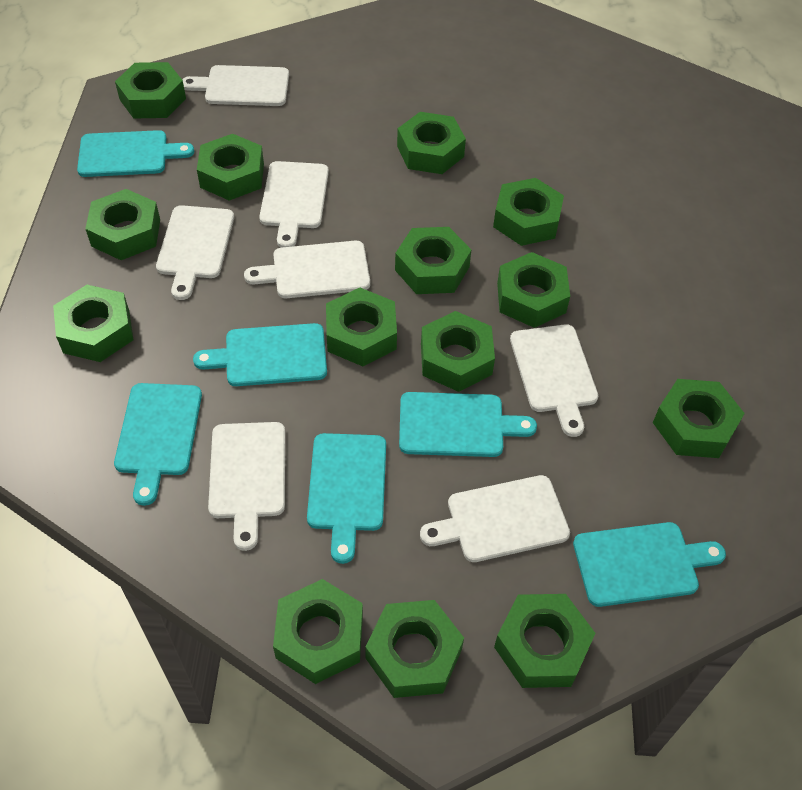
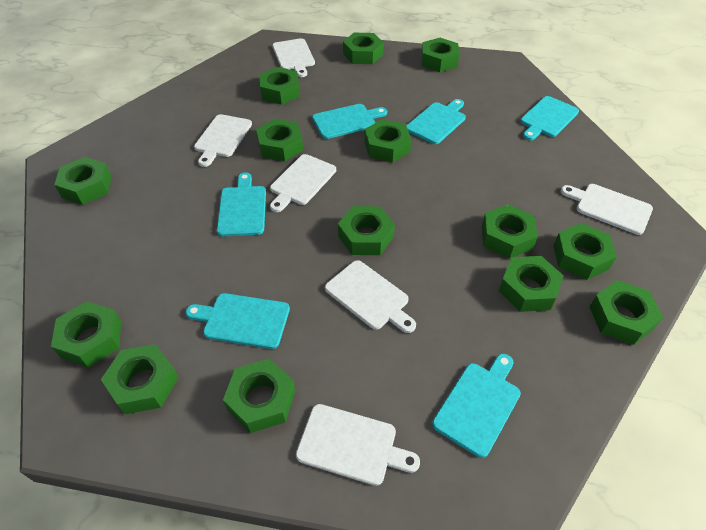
white cutting board: 7 -> 6

